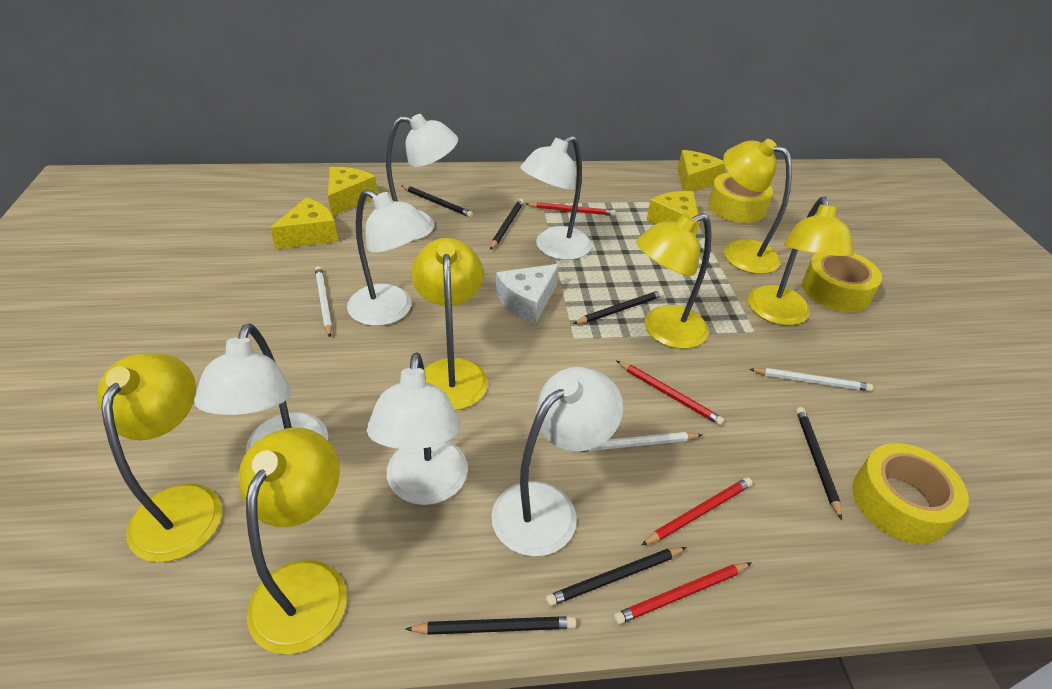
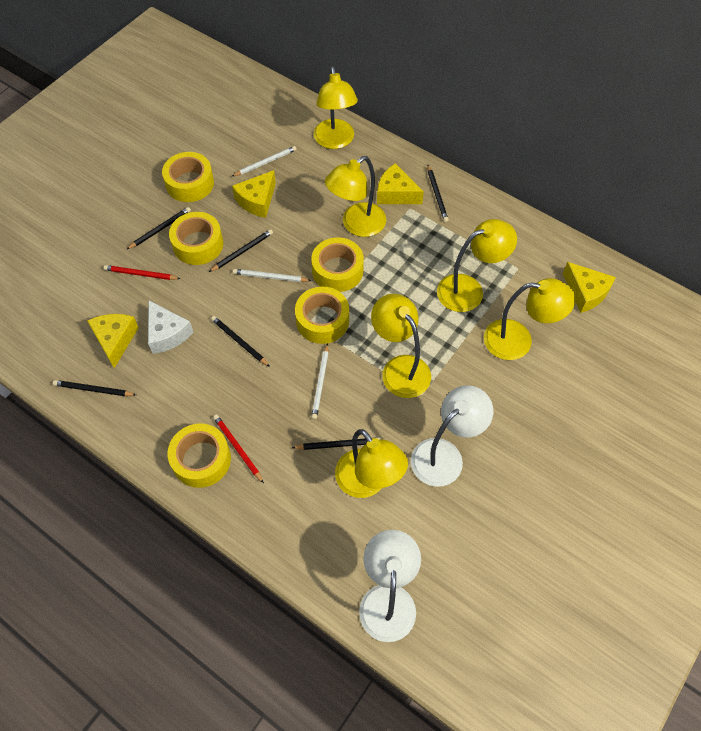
red pencil: 4 -> 2
white lamp: 6 -> 2
yellow tape: 3 -> 5

